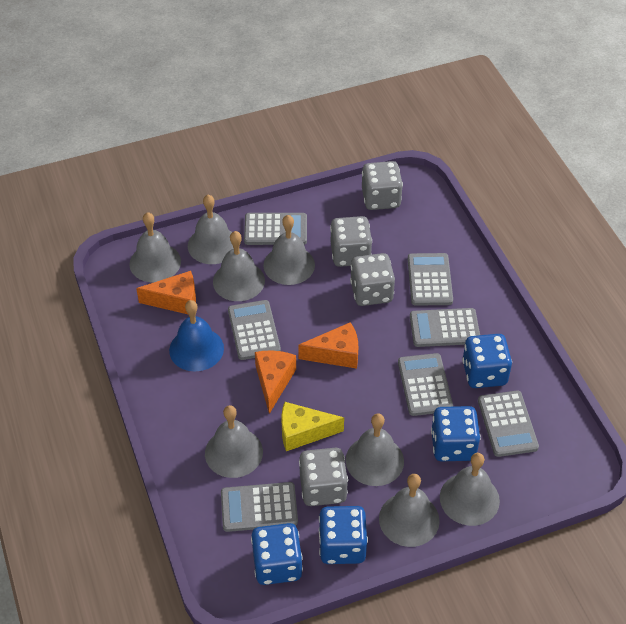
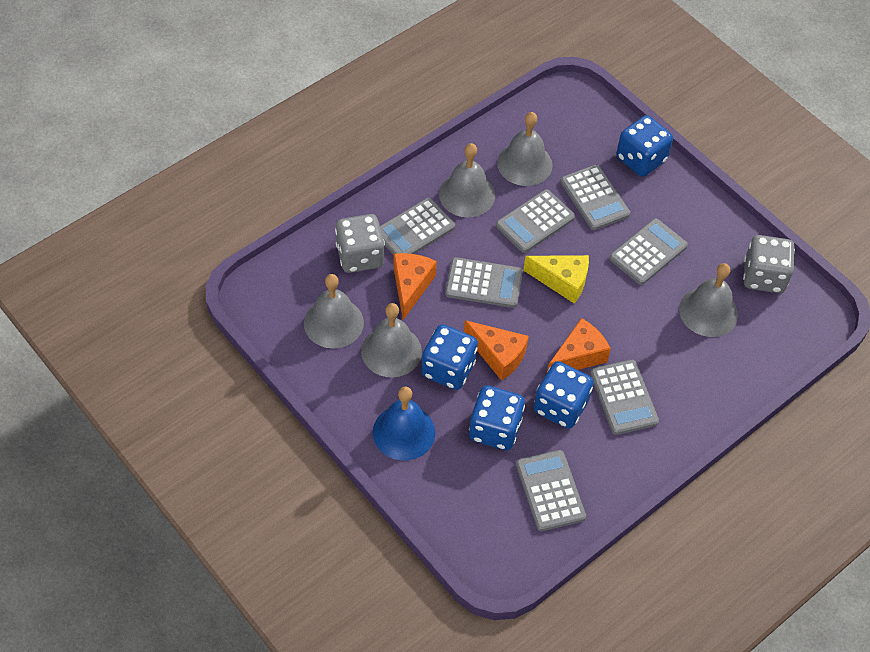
grey bell: 8 -> 5
grey dice: 4 -> 2

